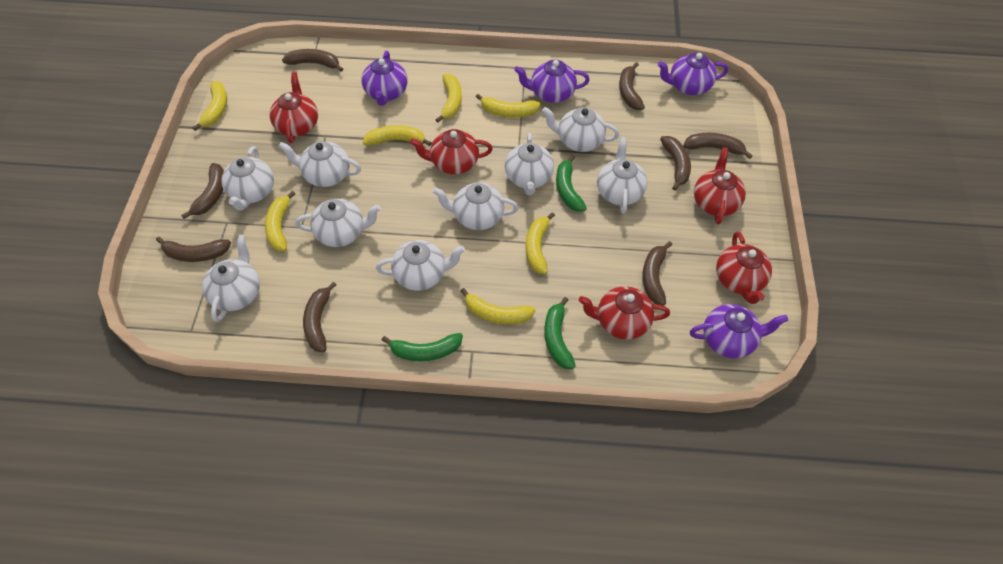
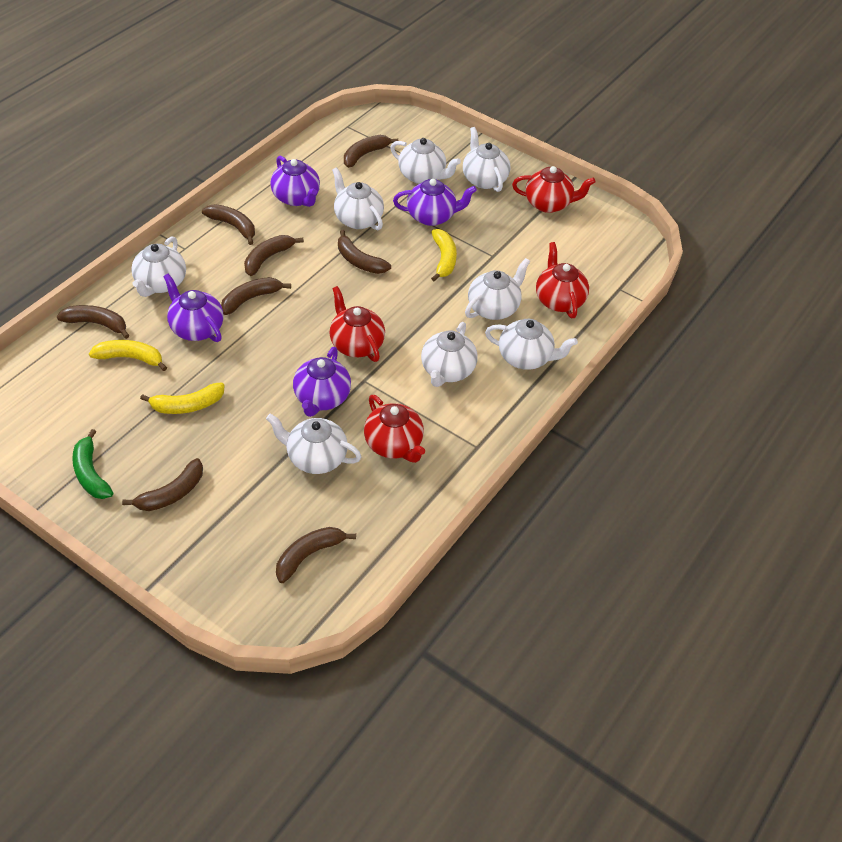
green banana: 3 -> 1
red teapot: 5 -> 4
white teapot: 9 -> 8
yellow banana: 7 -> 3

